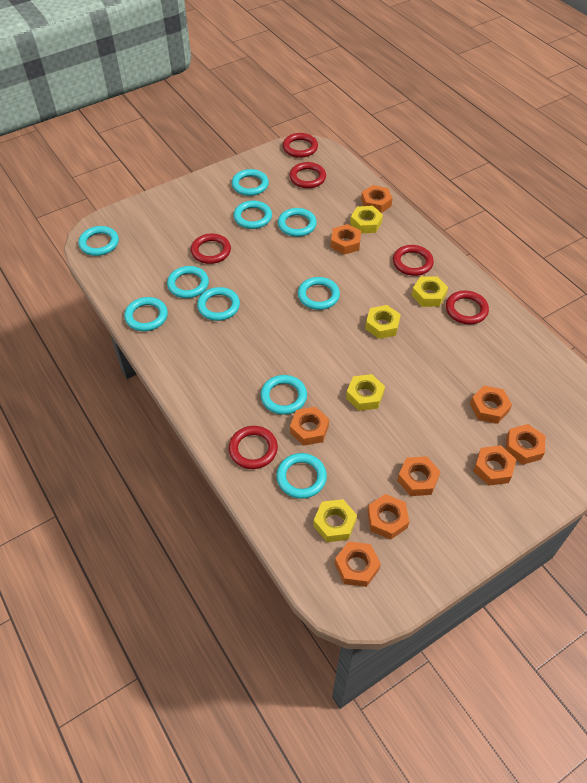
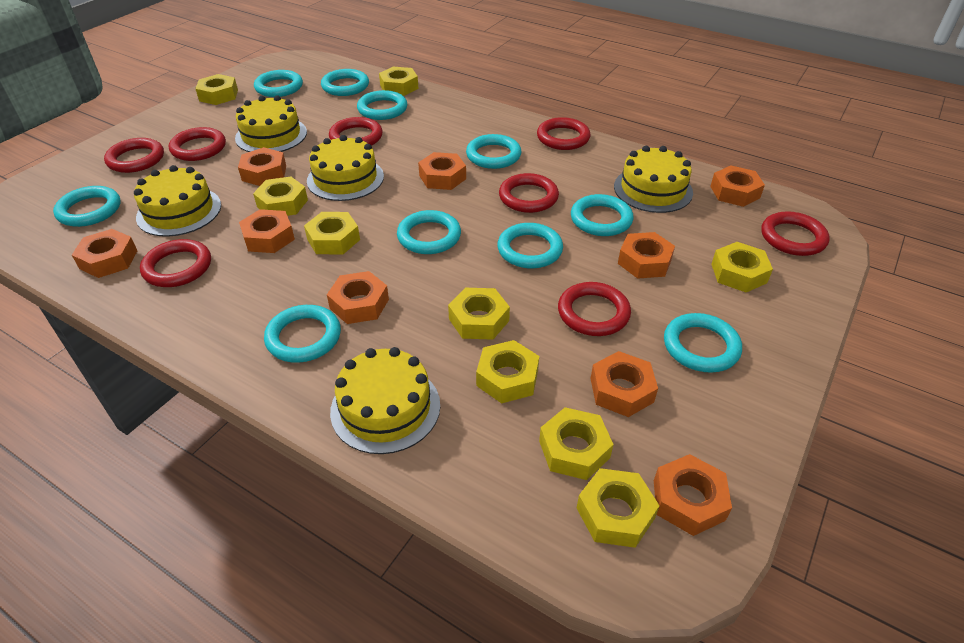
red ring: 6 -> 8
yellow cake: 0 -> 5
yellow nut: 5 -> 9

